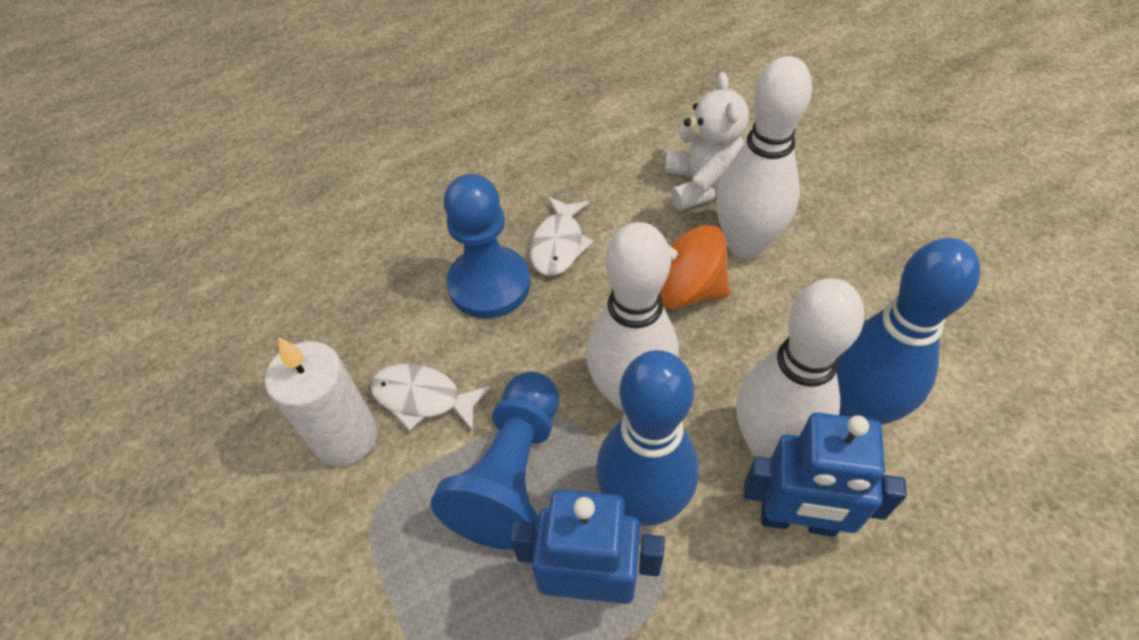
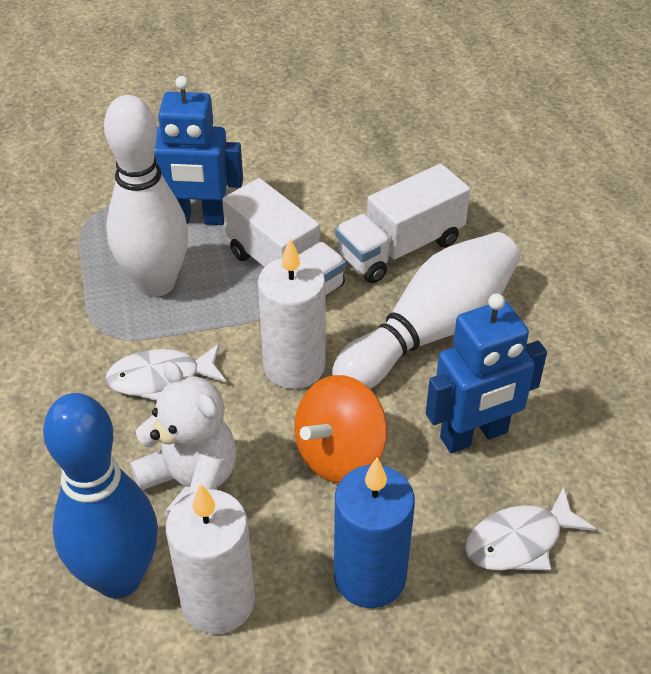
blue bowling pin: 2 -> 1
blue candle: 0 -> 1
blue pawn: 2 -> 0
white bowling pin: 3 -> 2
white candle: 1 -> 2
white truck: 0 -> 2

